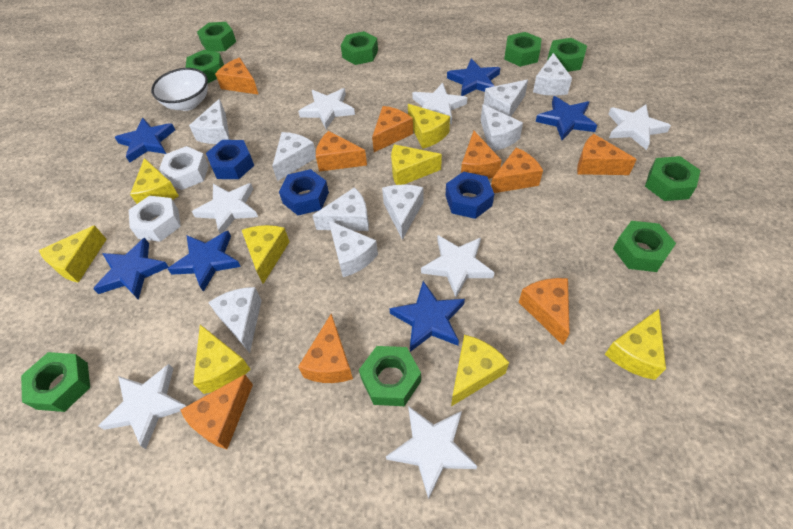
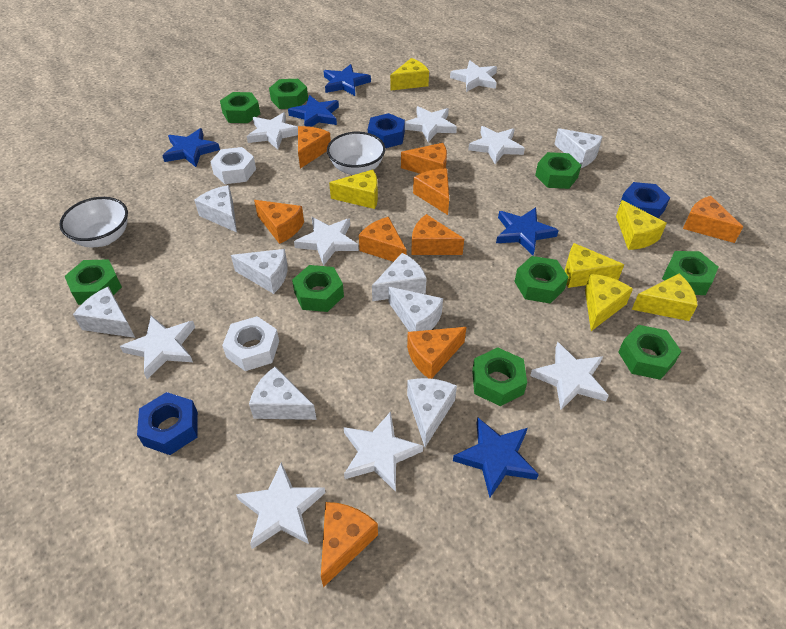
blue star: 6 -> 5
white bowl: 1 -> 2
white cheese: 9 -> 8
white star: 7 -> 9
yellow cheese: 8 -> 6

